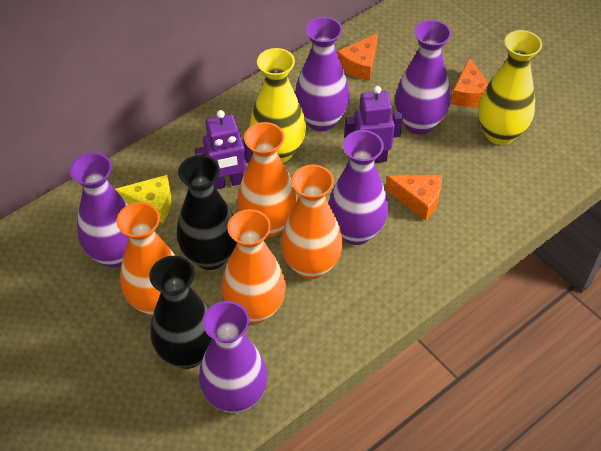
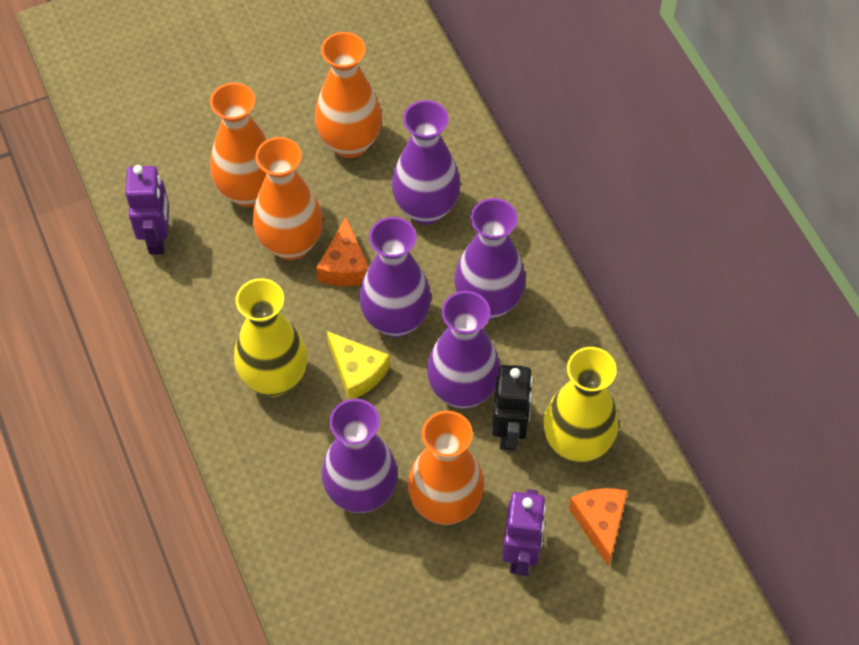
black robot: 0 -> 1
black vase: 2 -> 0
orange cheese: 3 -> 2

